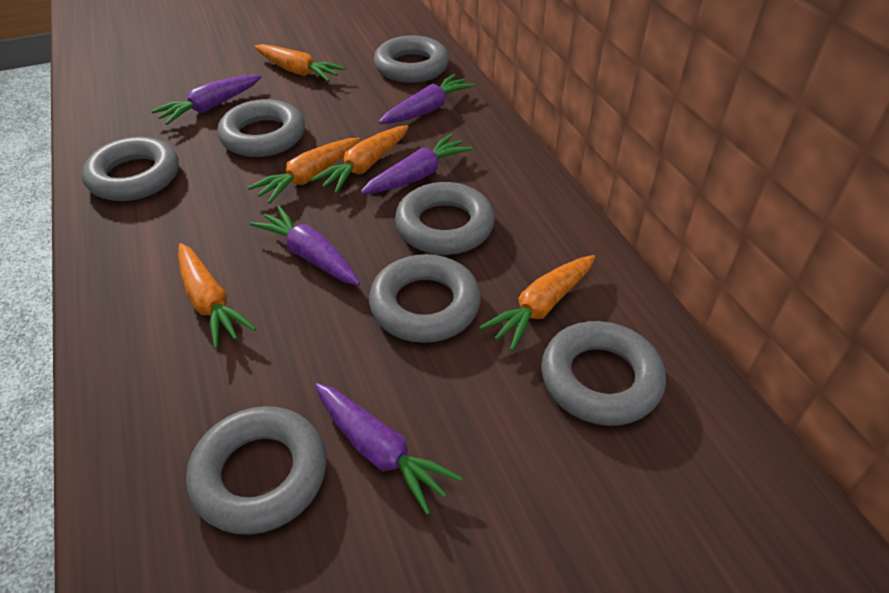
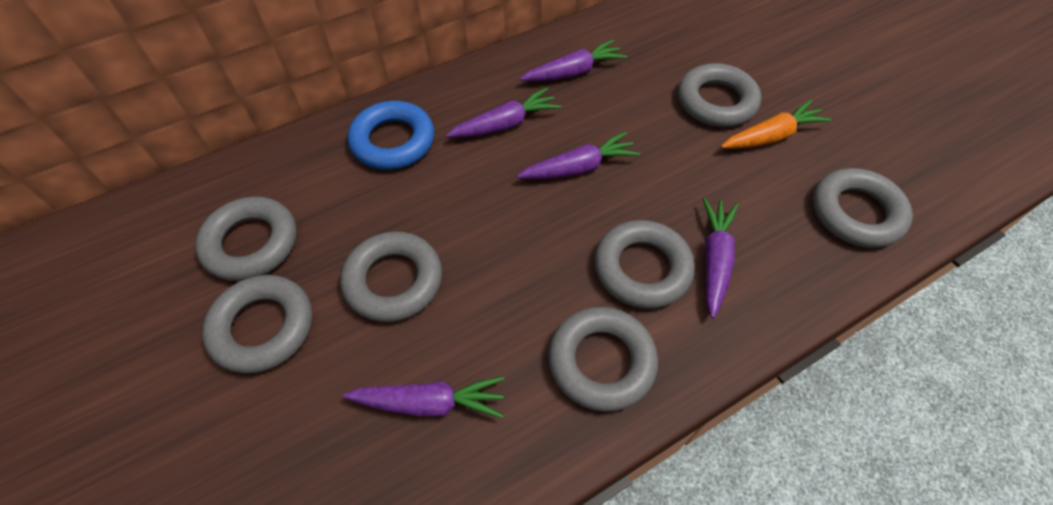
blue ring: 0 -> 1
orange carrot: 5 -> 1

